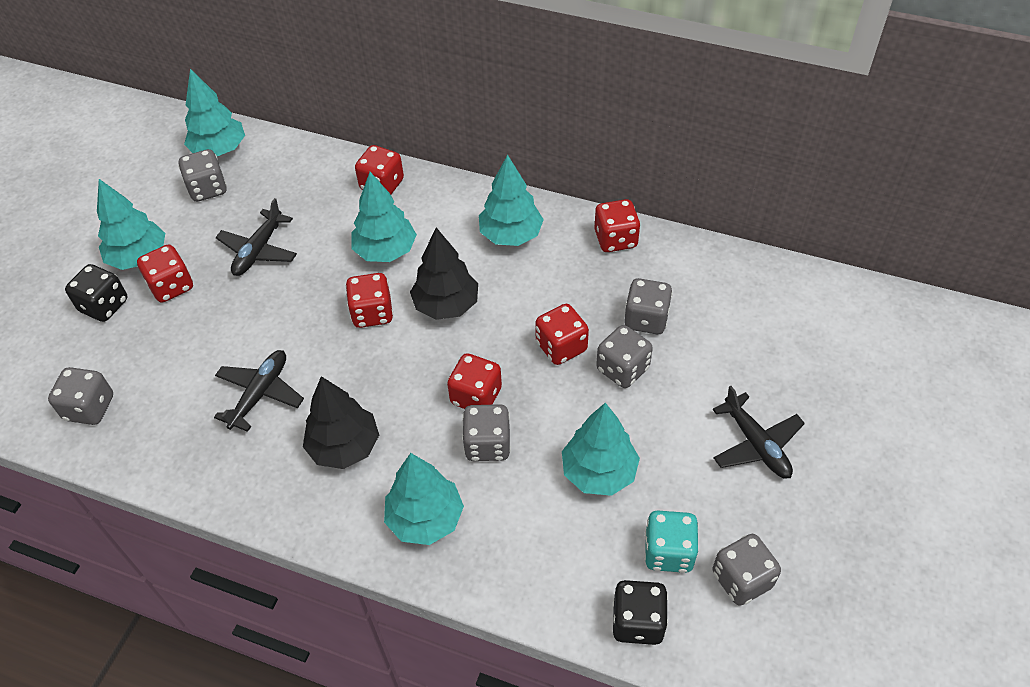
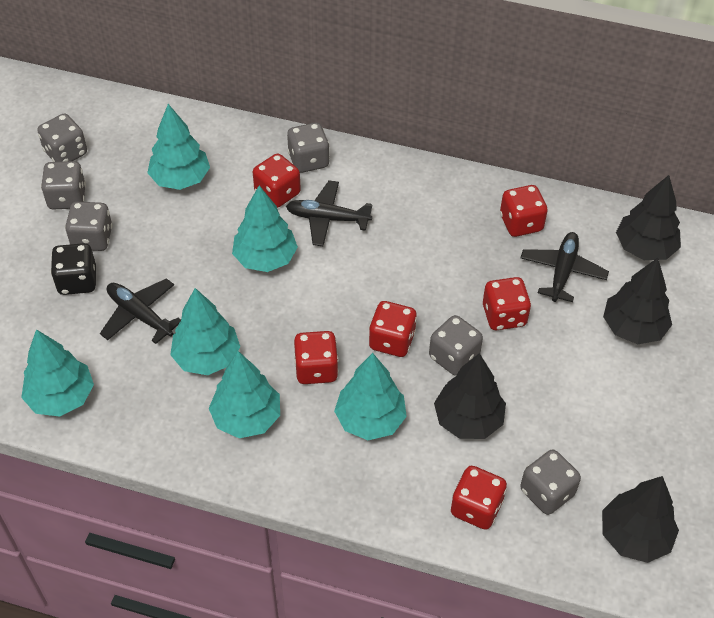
black dice: 2 -> 1
black tree: 2 -> 4
turquoise dice: 1 -> 0

